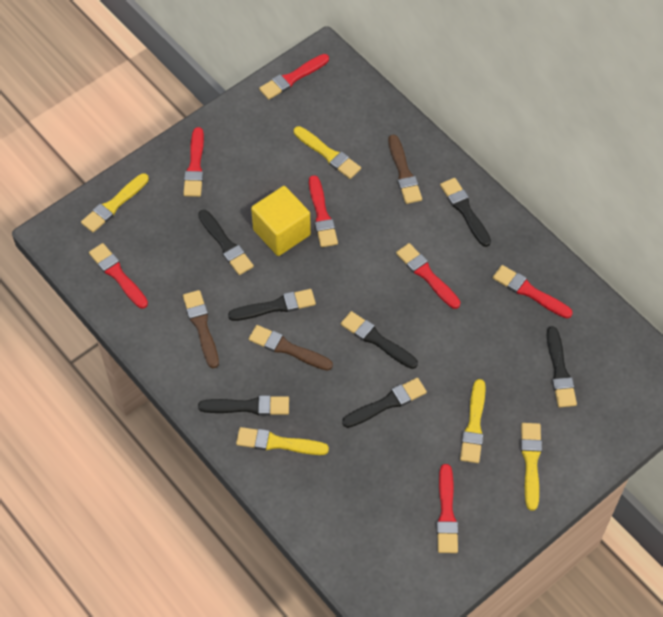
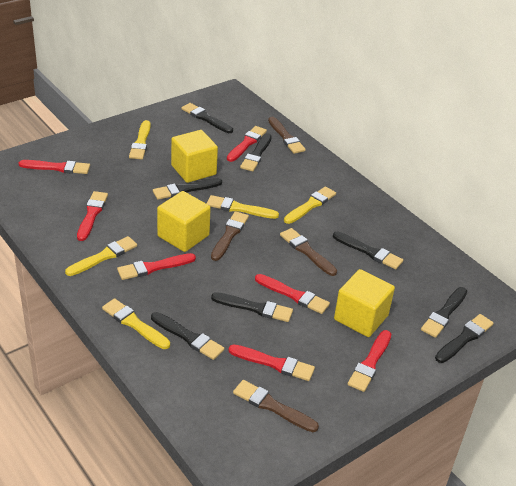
black brush: 7 -> 8
brown brush: 3 -> 4
yellow cube: 1 -> 3

